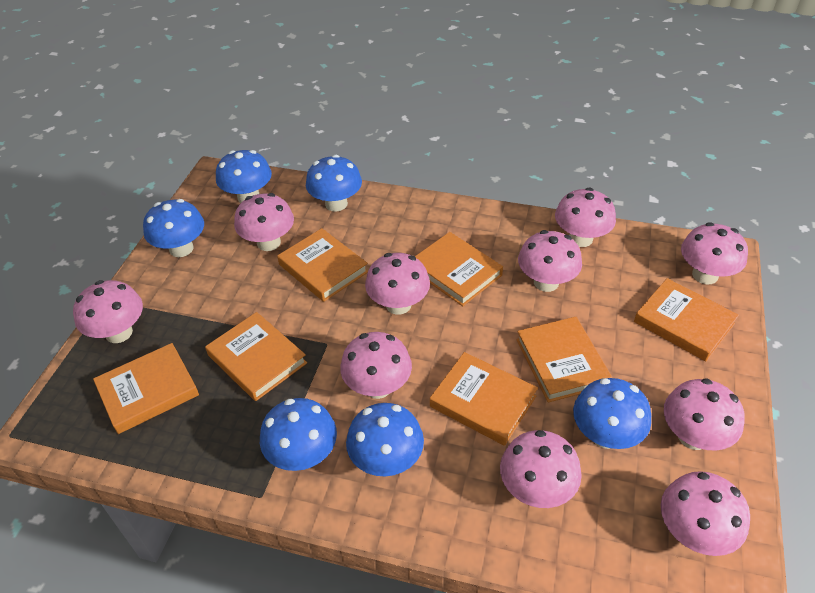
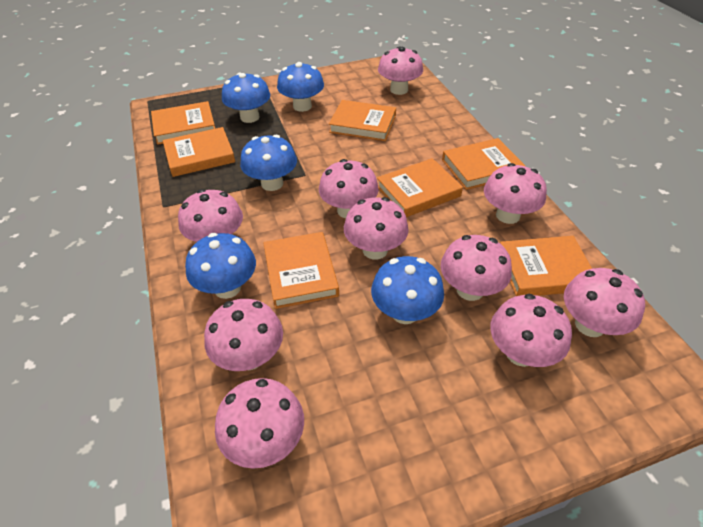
blue mushroom: 6 -> 5

